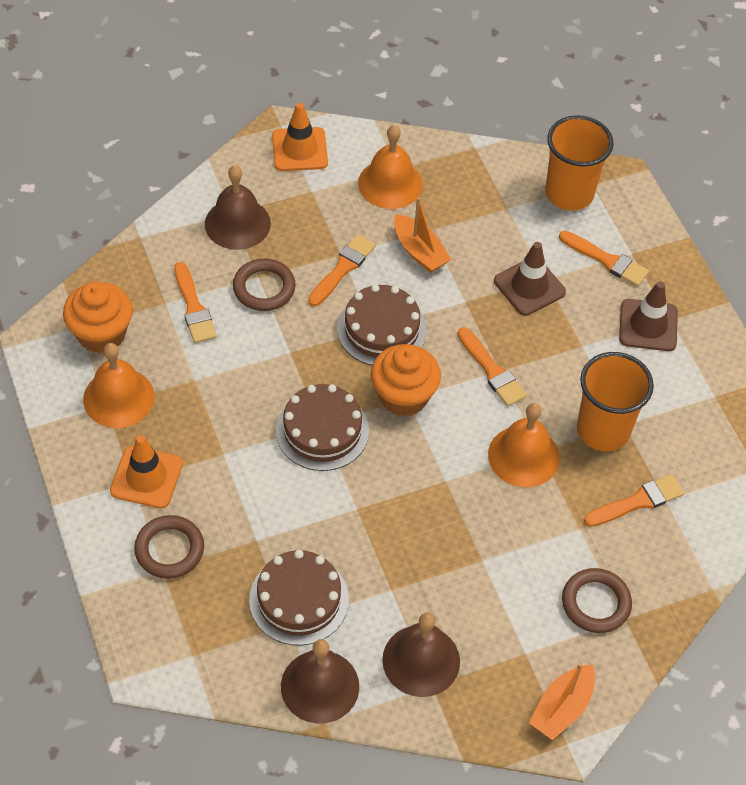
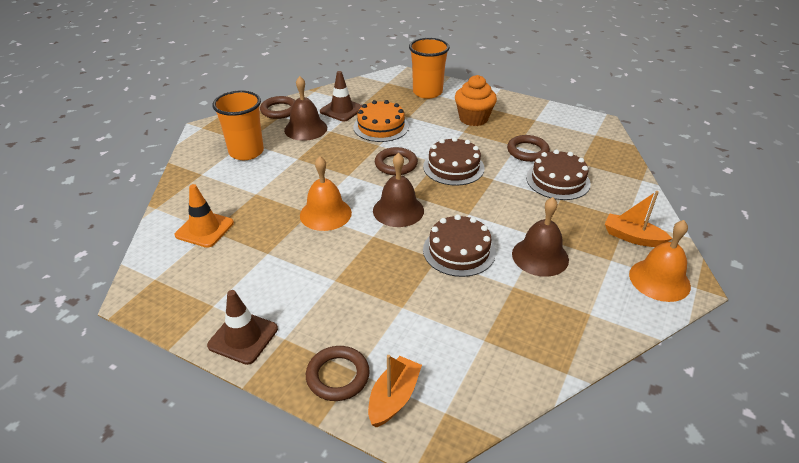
brown ring: 3 -> 4
orange bell: 3 -> 2
orange brush: 5 -> 0
orange cake: 0 -> 1
orange cupcake: 2 -> 1
orange traffic cone: 2 -> 1

